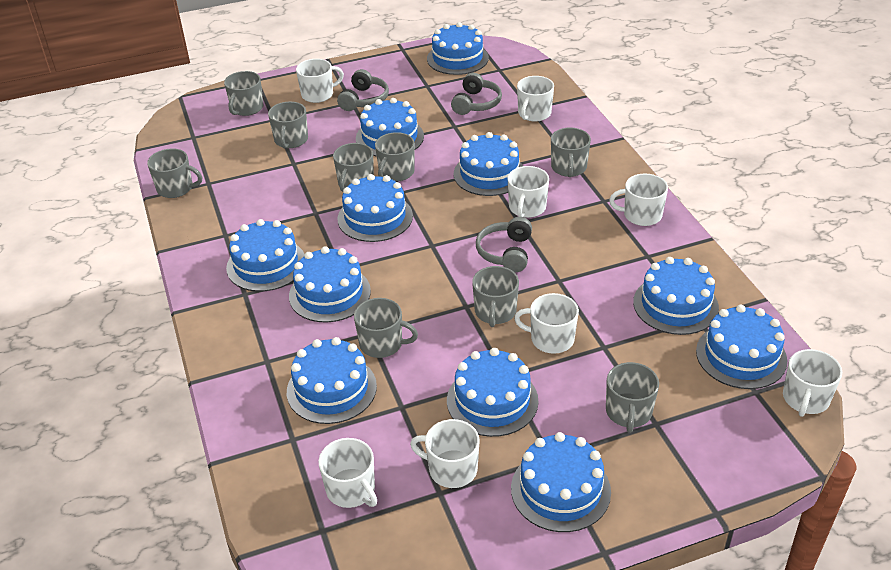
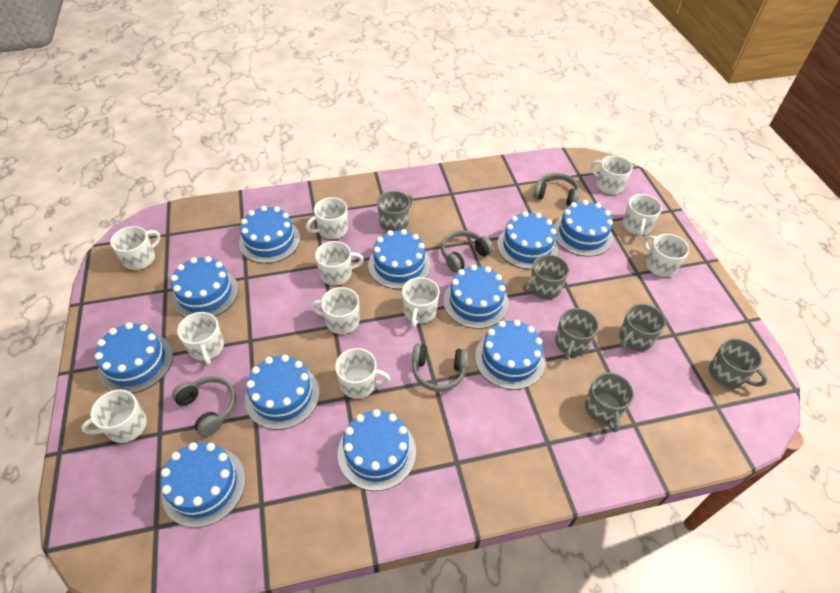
grey headphones: 3 -> 4
grey mug: 9 -> 6
white mug: 8 -> 11

